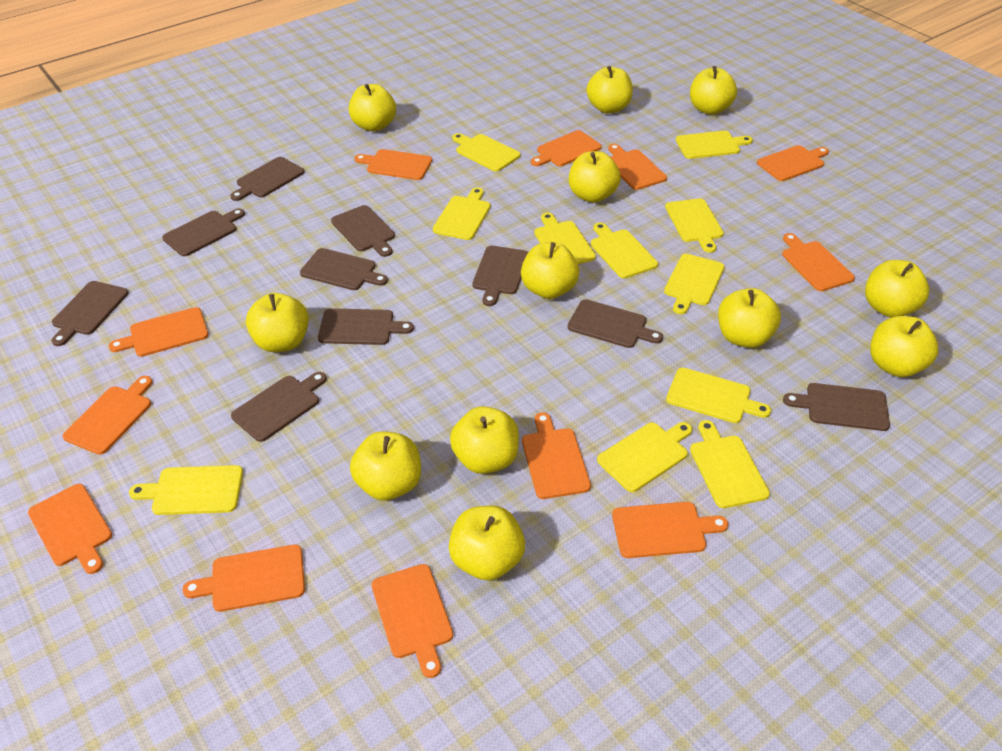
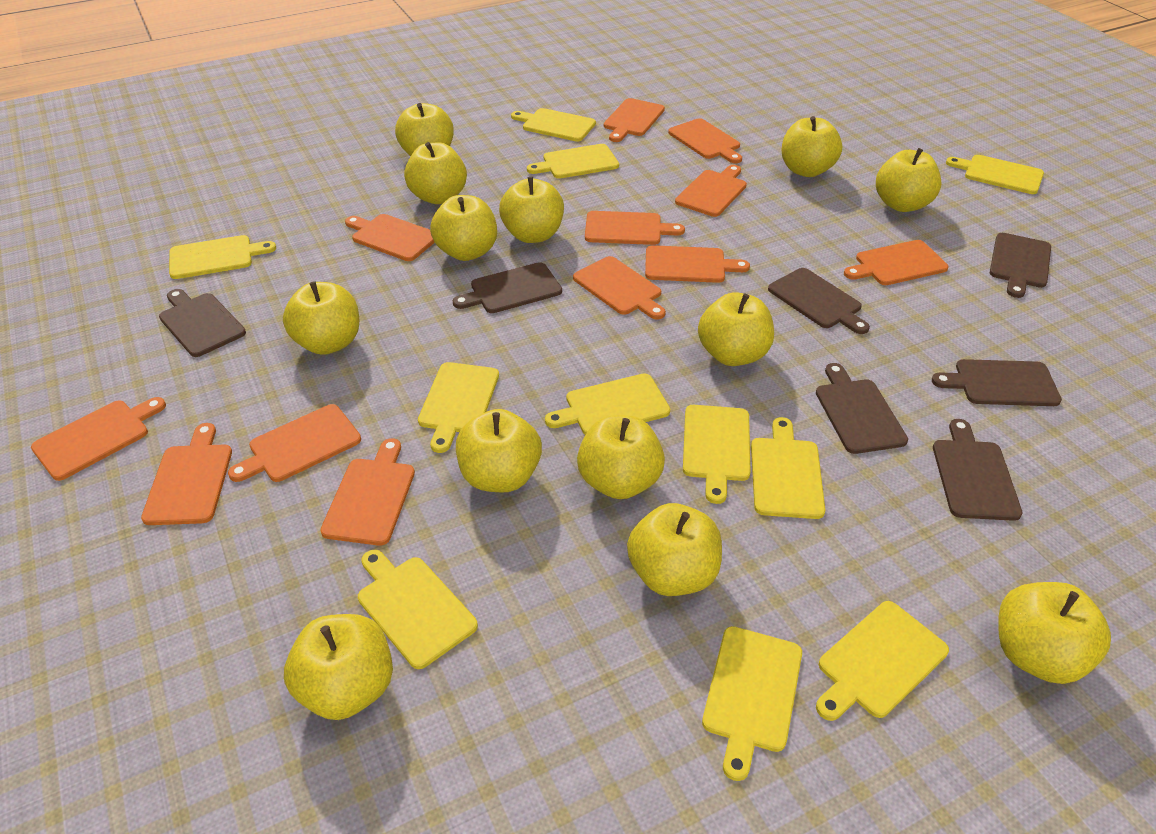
brown cutting board: 10 -> 7
yellow apple: 12 -> 13

